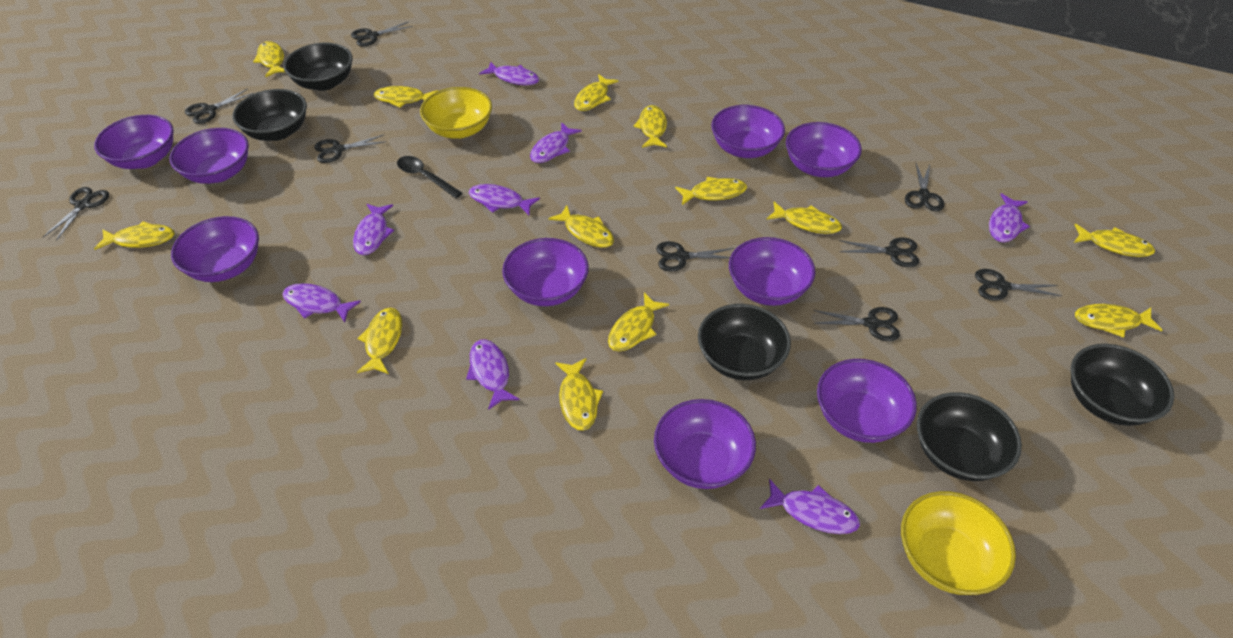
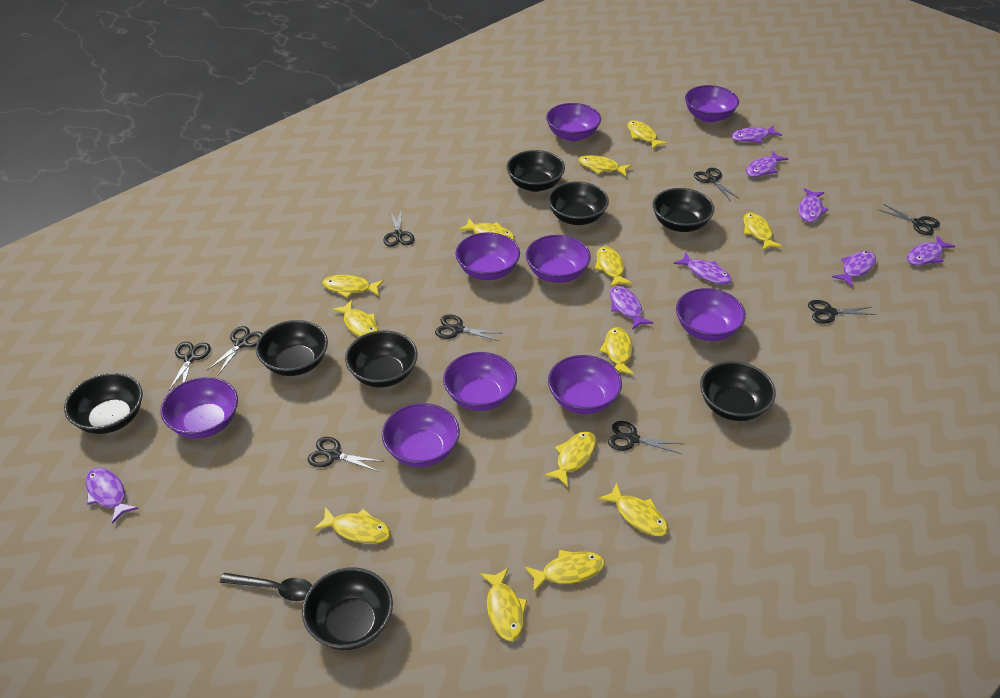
black bowl: 5 -> 8
yellow bowl: 2 -> 0

